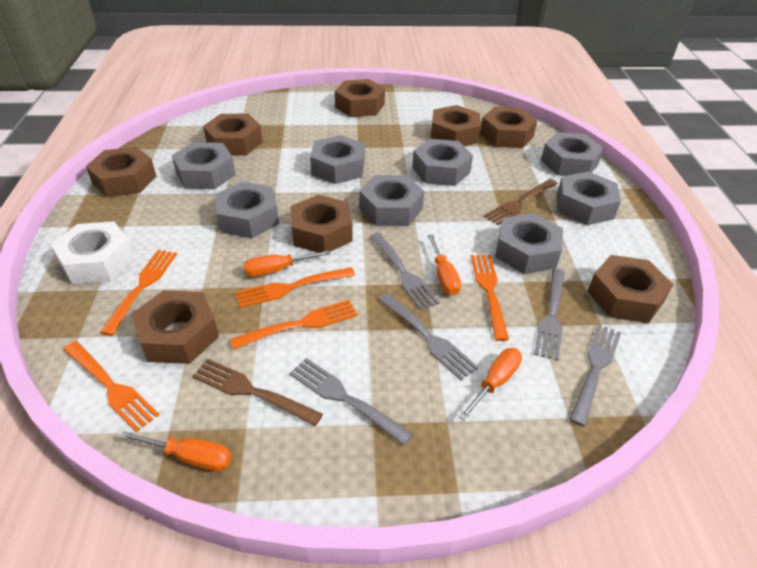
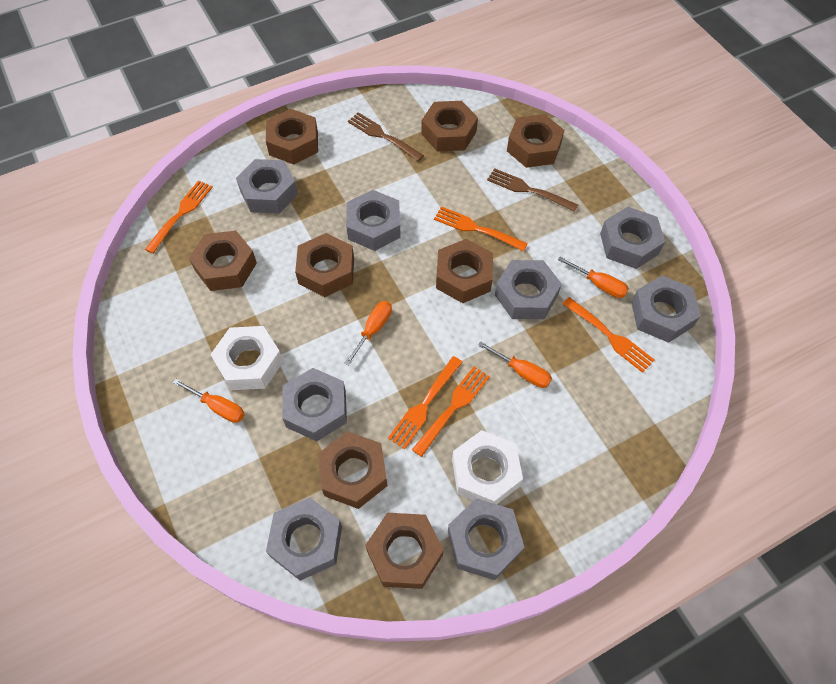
grey fork: 5 -> 0
white nut: 1 -> 2

